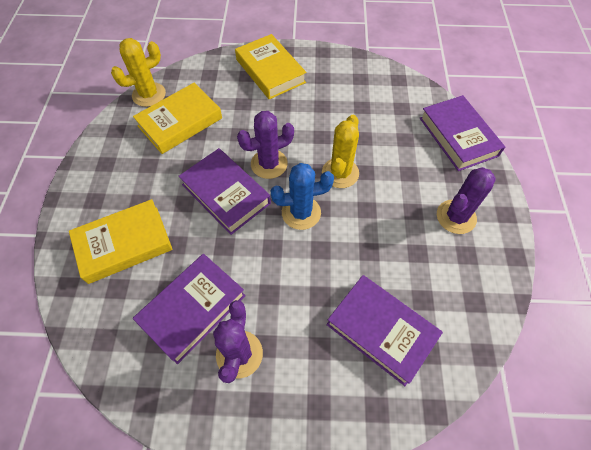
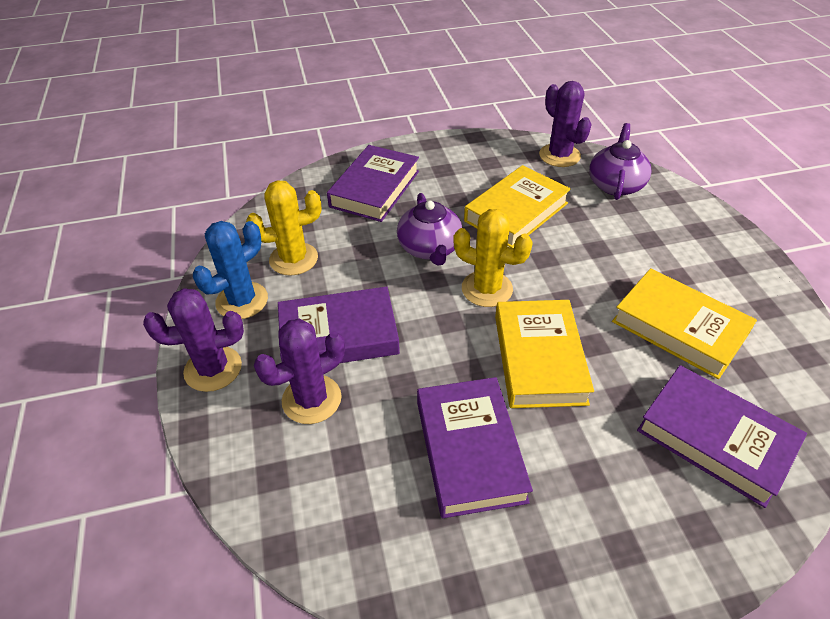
purple teapot: 0 -> 2

